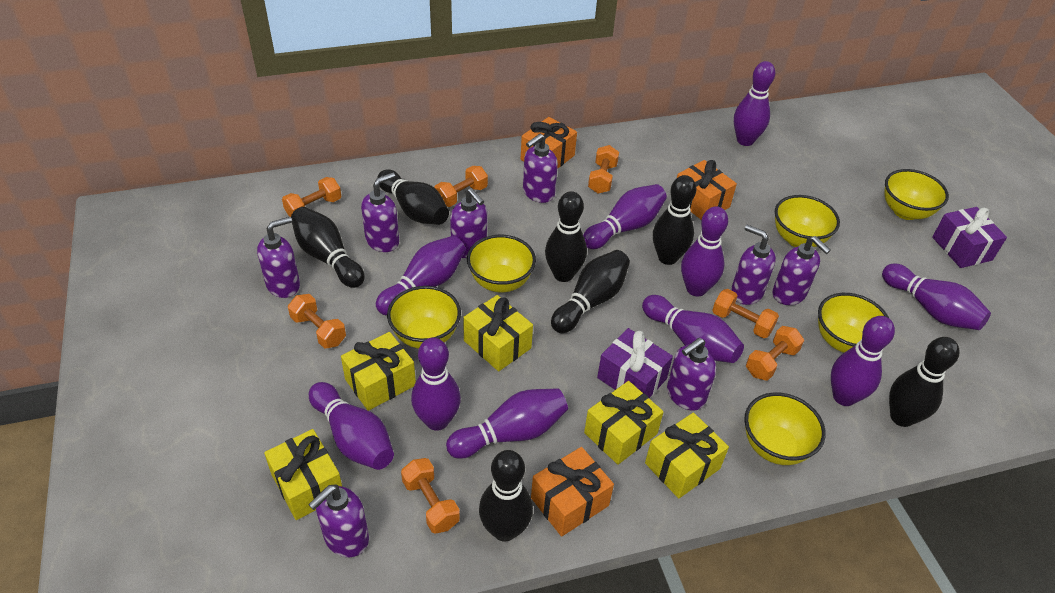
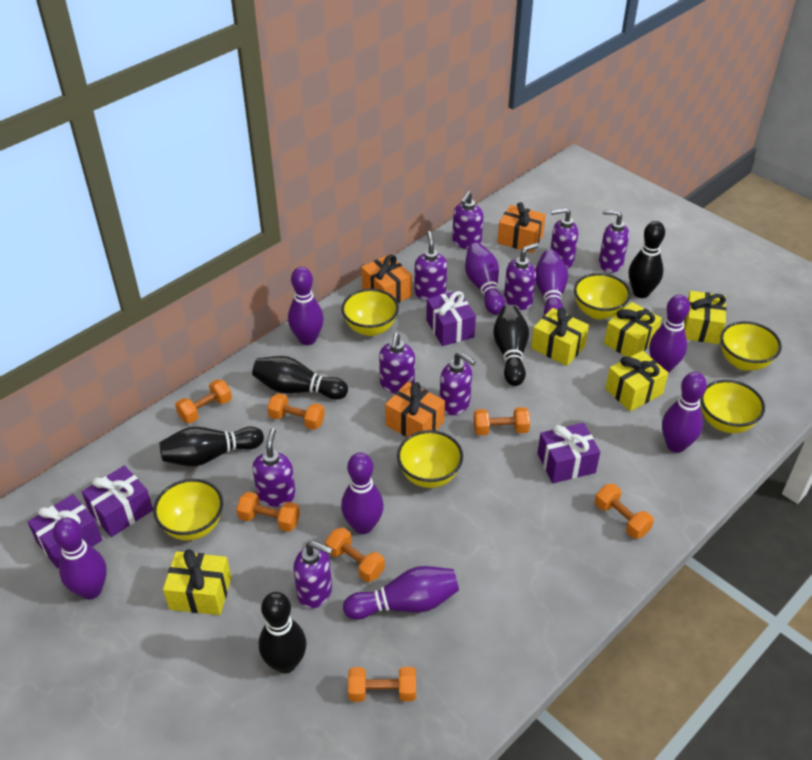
black bowling pin: 7 -> 5
purple bowling pin: 10 -> 8
purple gift: 2 -> 4
purple soap dispenser: 8 -> 9

